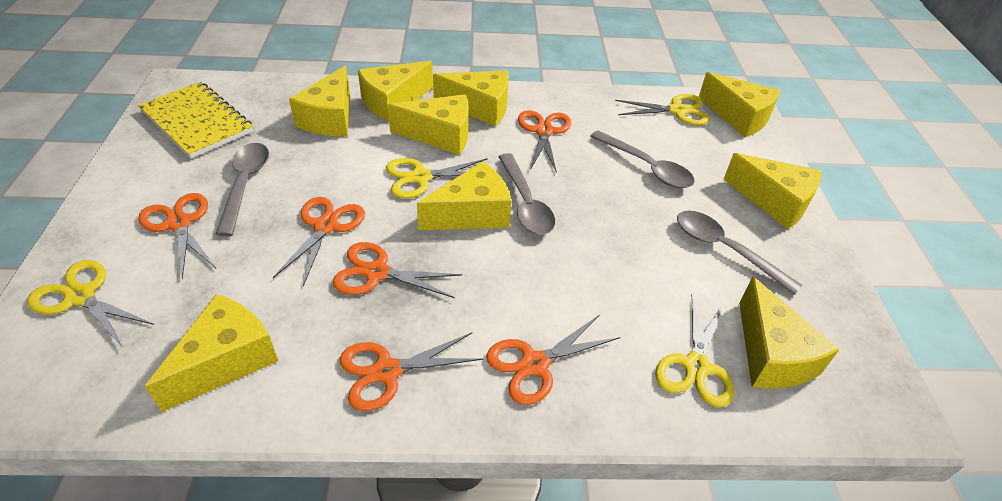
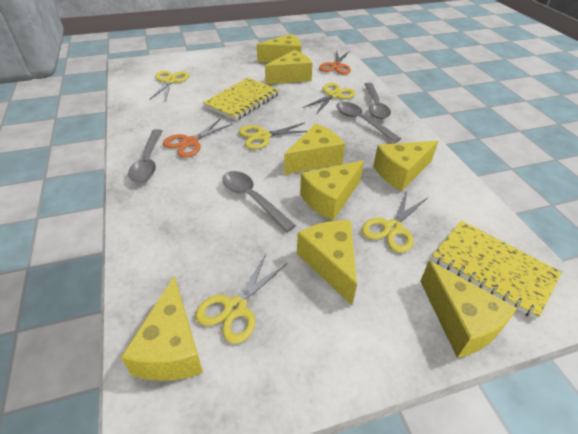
orange scissors: 6 -> 2
yellow cheese: 9 -> 8
yellow notebook: 1 -> 2
yellow scissors: 4 -> 5

